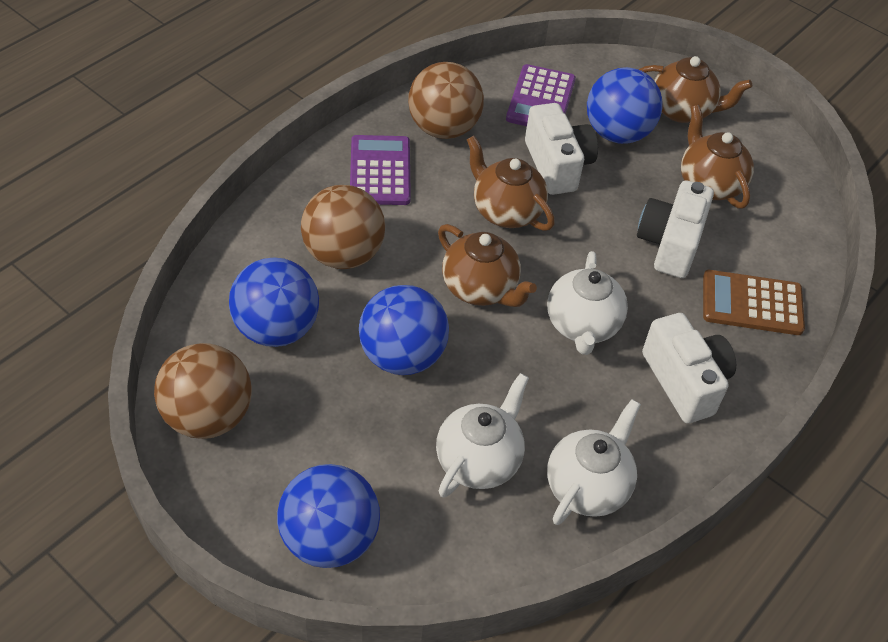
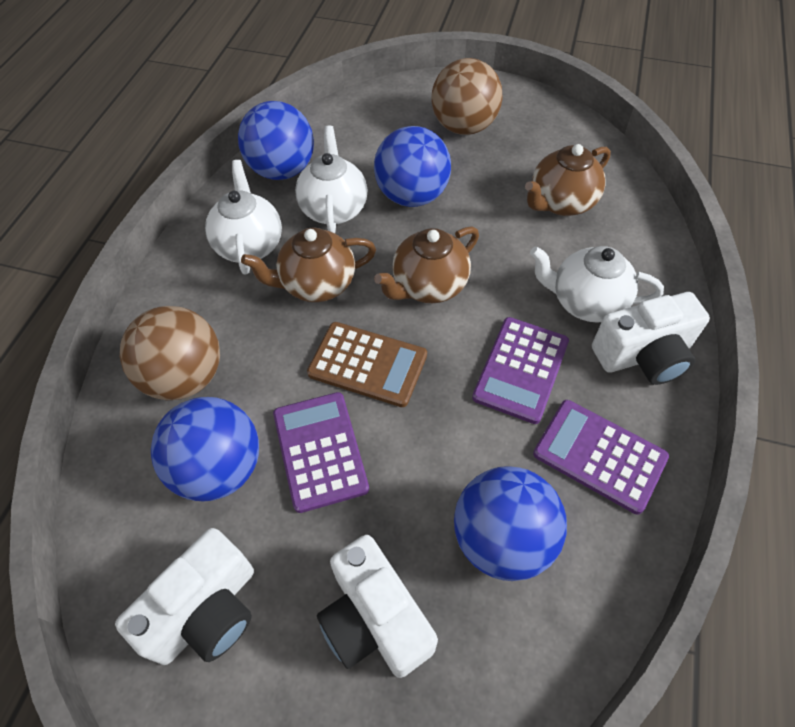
brown ball: 3 -> 2
brown teapot: 4 -> 3
purple calculator: 2 -> 3

